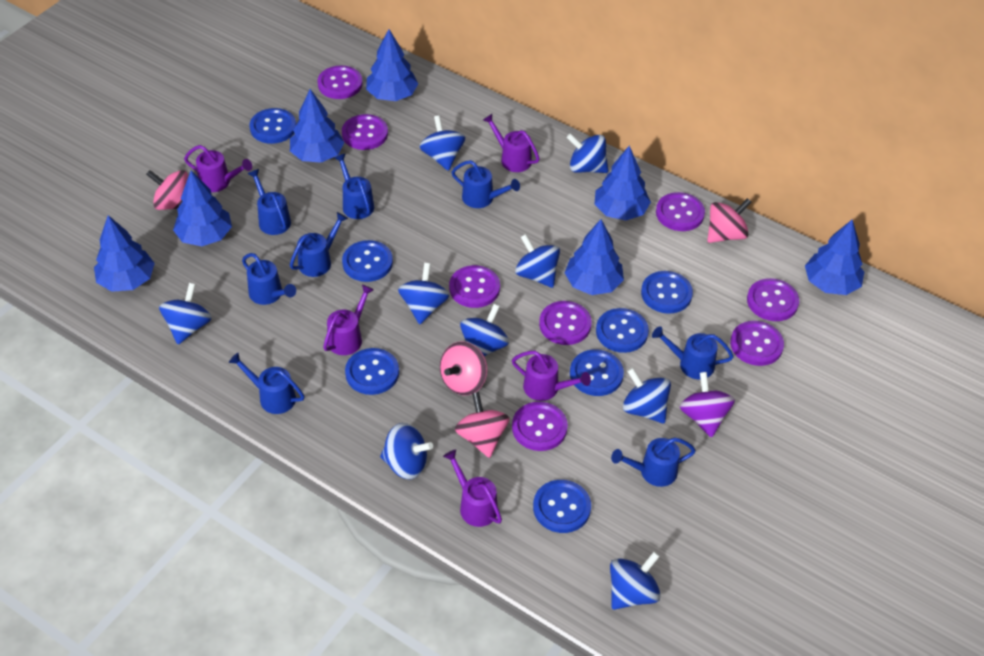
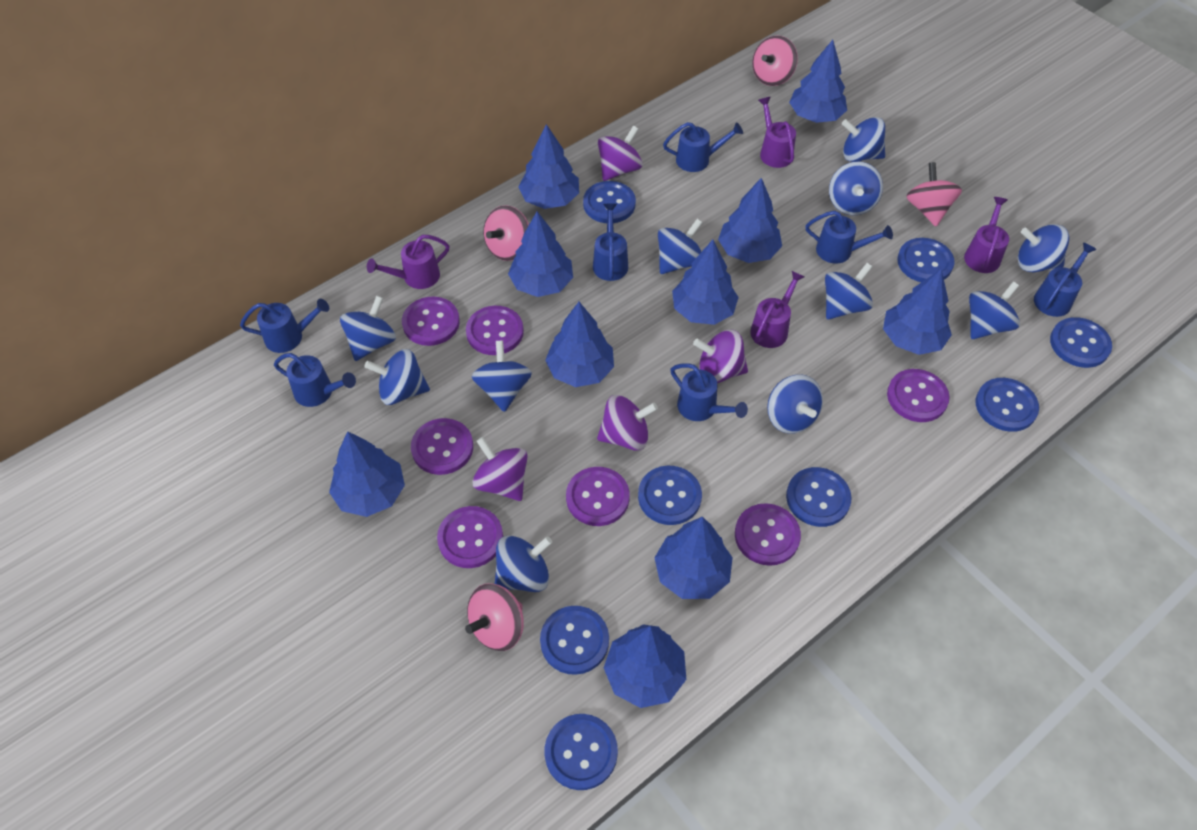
blue button: 7 -> 8
blue spinning top: 9 -> 11
blue tree: 7 -> 10
blue watering can: 8 -> 7
purple button: 8 -> 7
purple spinning top: 1 -> 4
purple watering can: 5 -> 4

